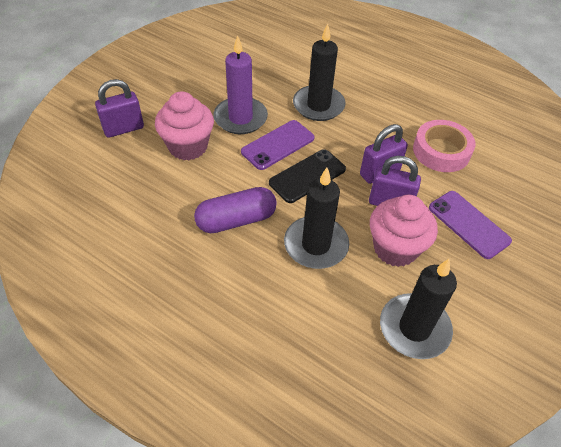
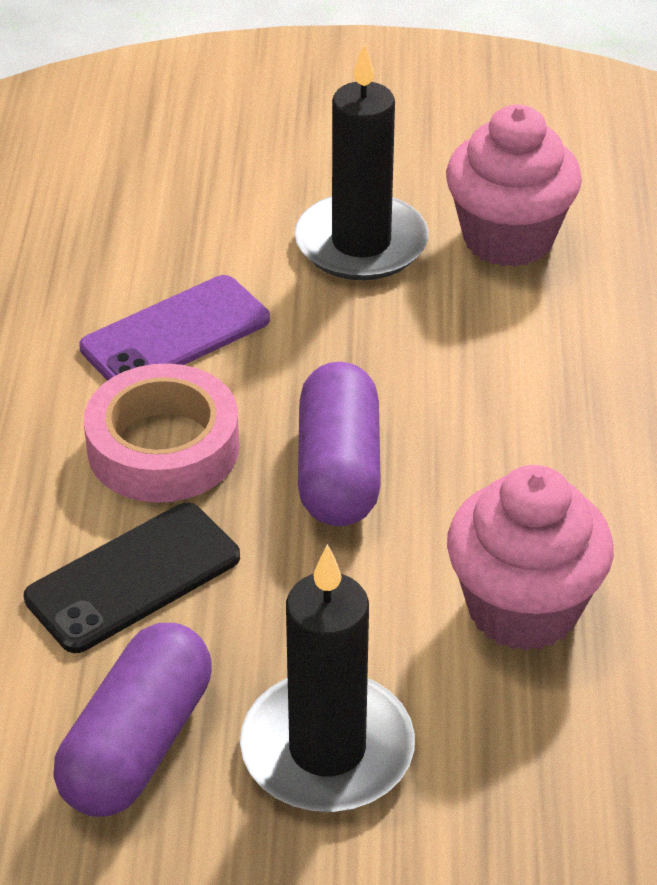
black candle: 3 -> 2
purple candle: 1 -> 0
purple capsule: 1 -> 2
purple padlock: 3 -> 0
purple phone: 2 -> 1

